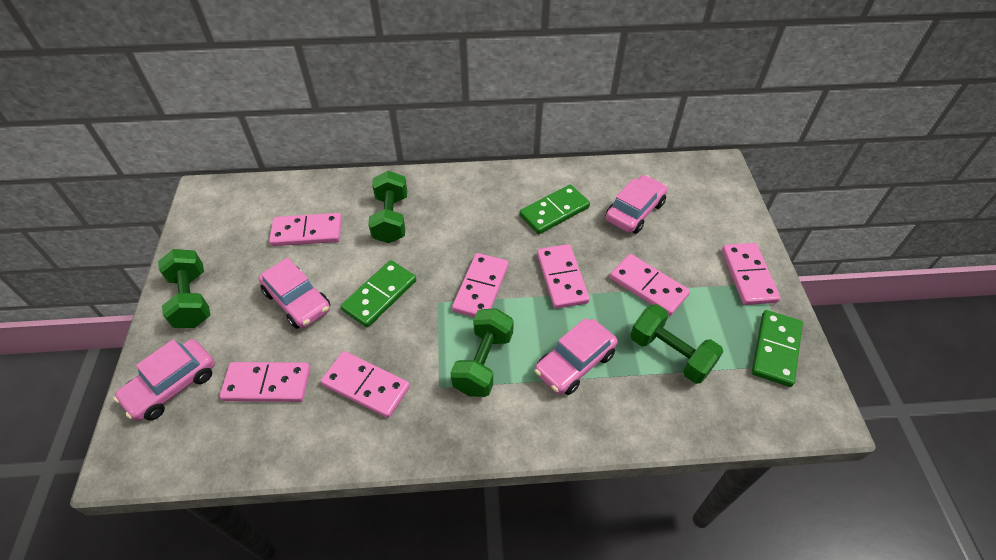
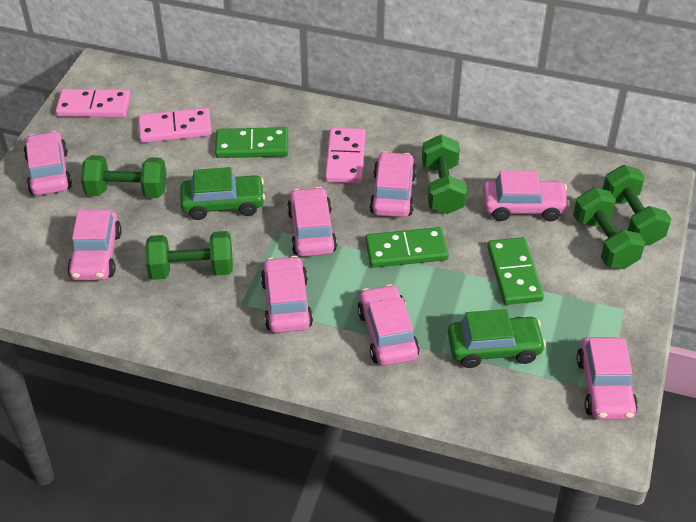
green car: 0 -> 2
green dumbbell: 4 -> 5
pink car: 4 -> 8
pink domino: 7 -> 3

